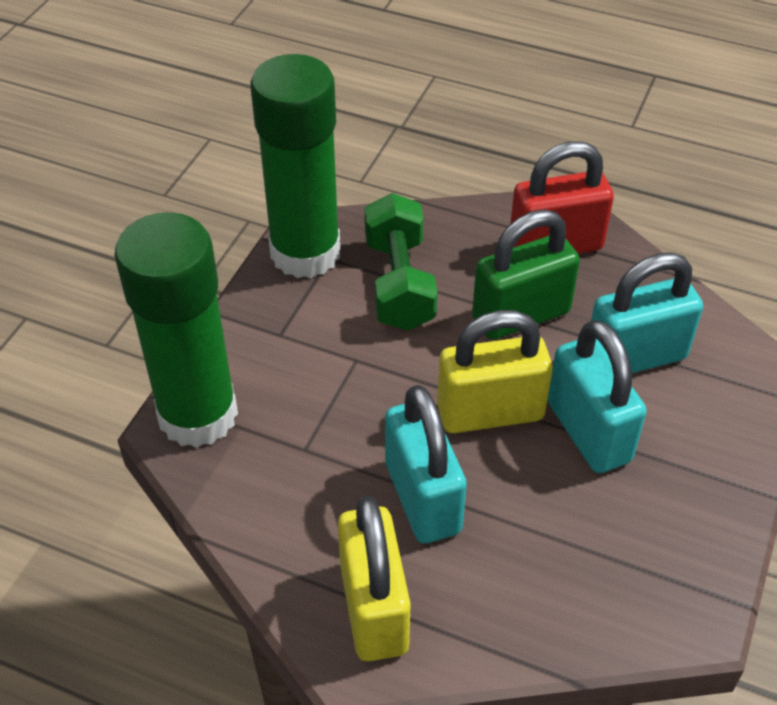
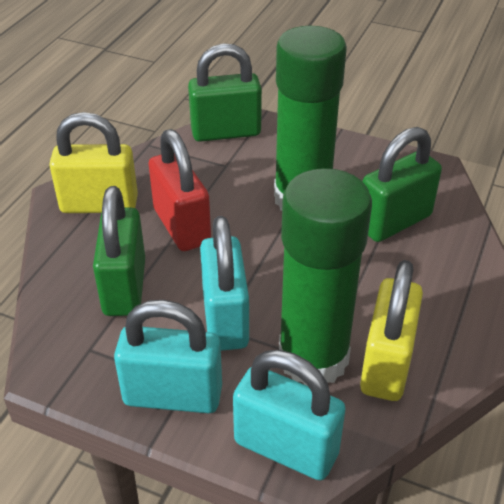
green dumbbell: 1 -> 0
green padlock: 1 -> 3

